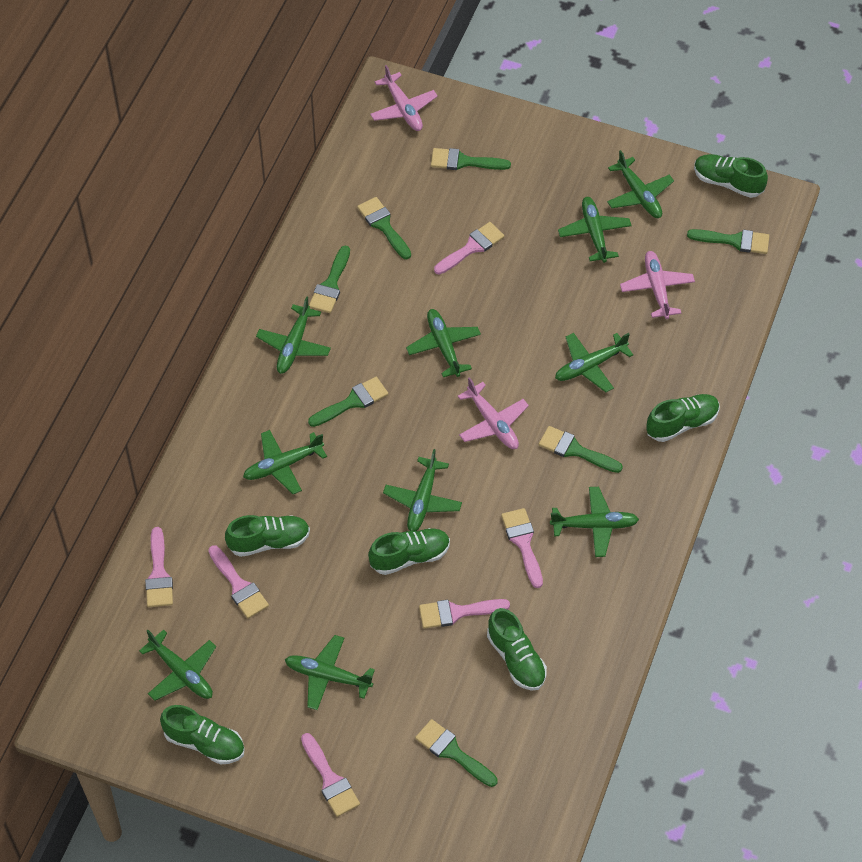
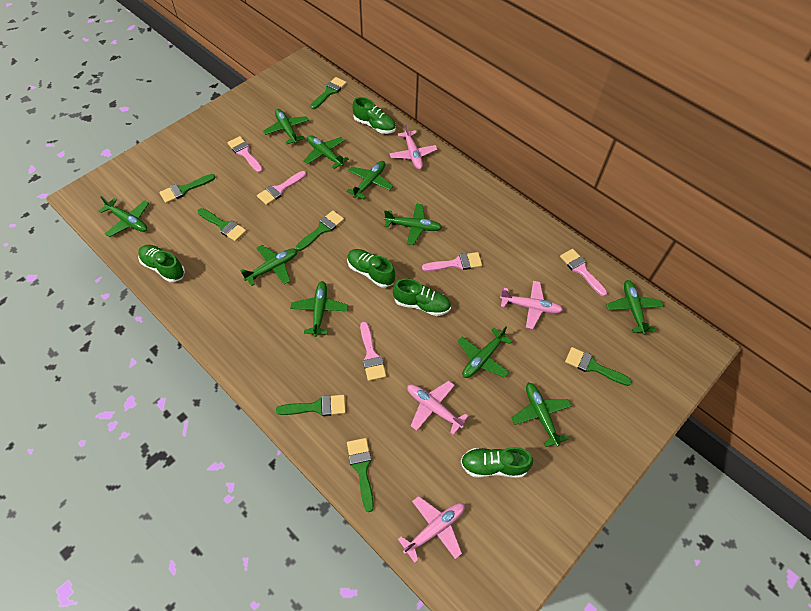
green shoe: 6 -> 5
pink brush: 6 -> 5
pink plane: 3 -> 4

